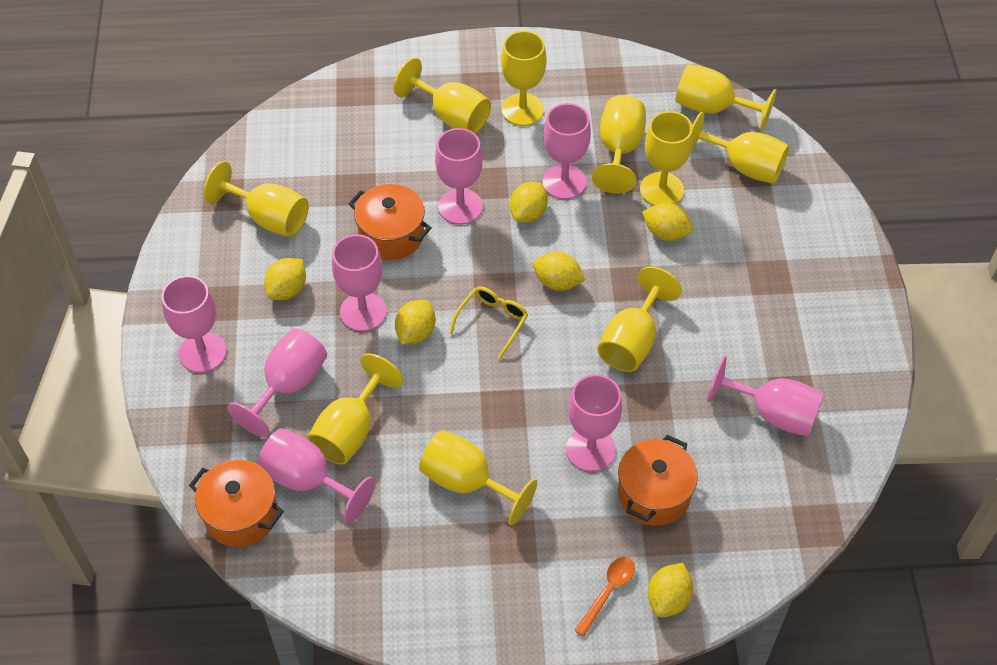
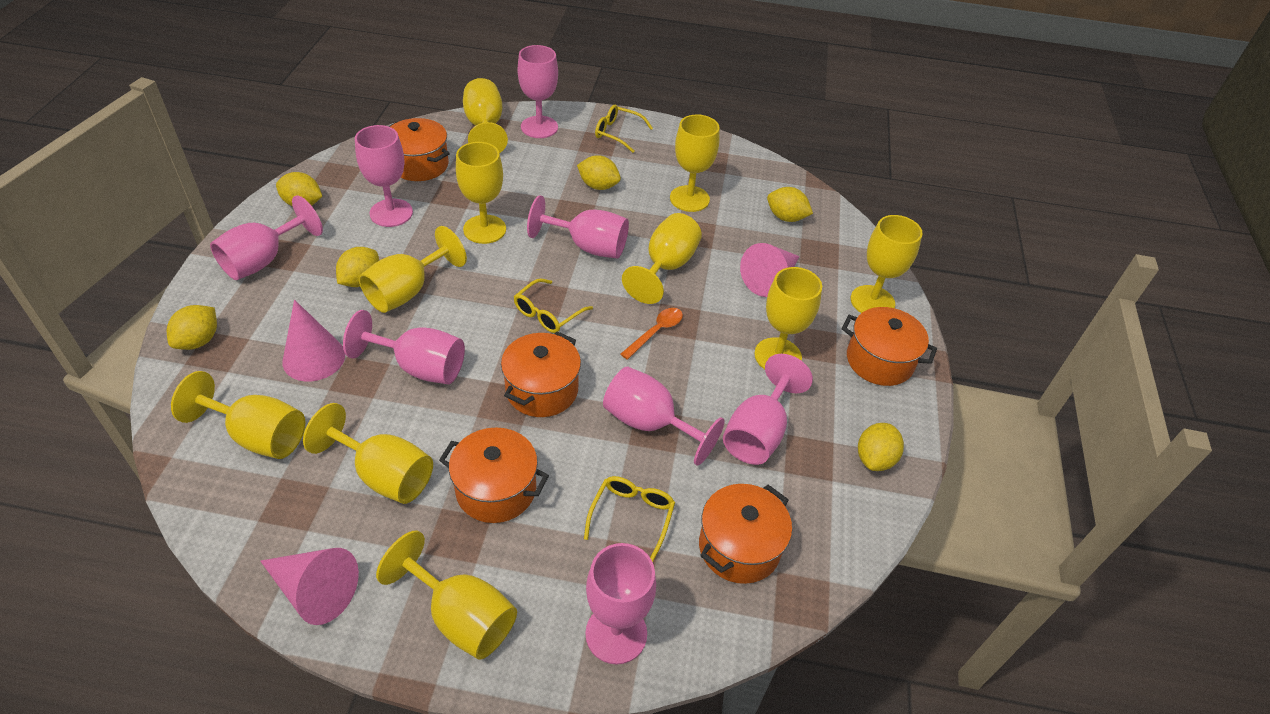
orange pot: 3 -> 5
pink cone: 0 -> 3
yellow glasses: 1 -> 3

